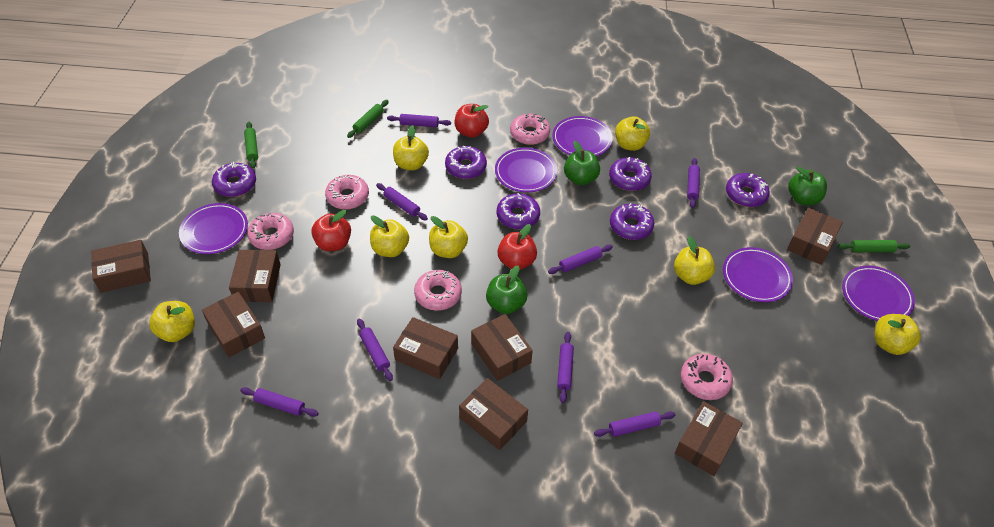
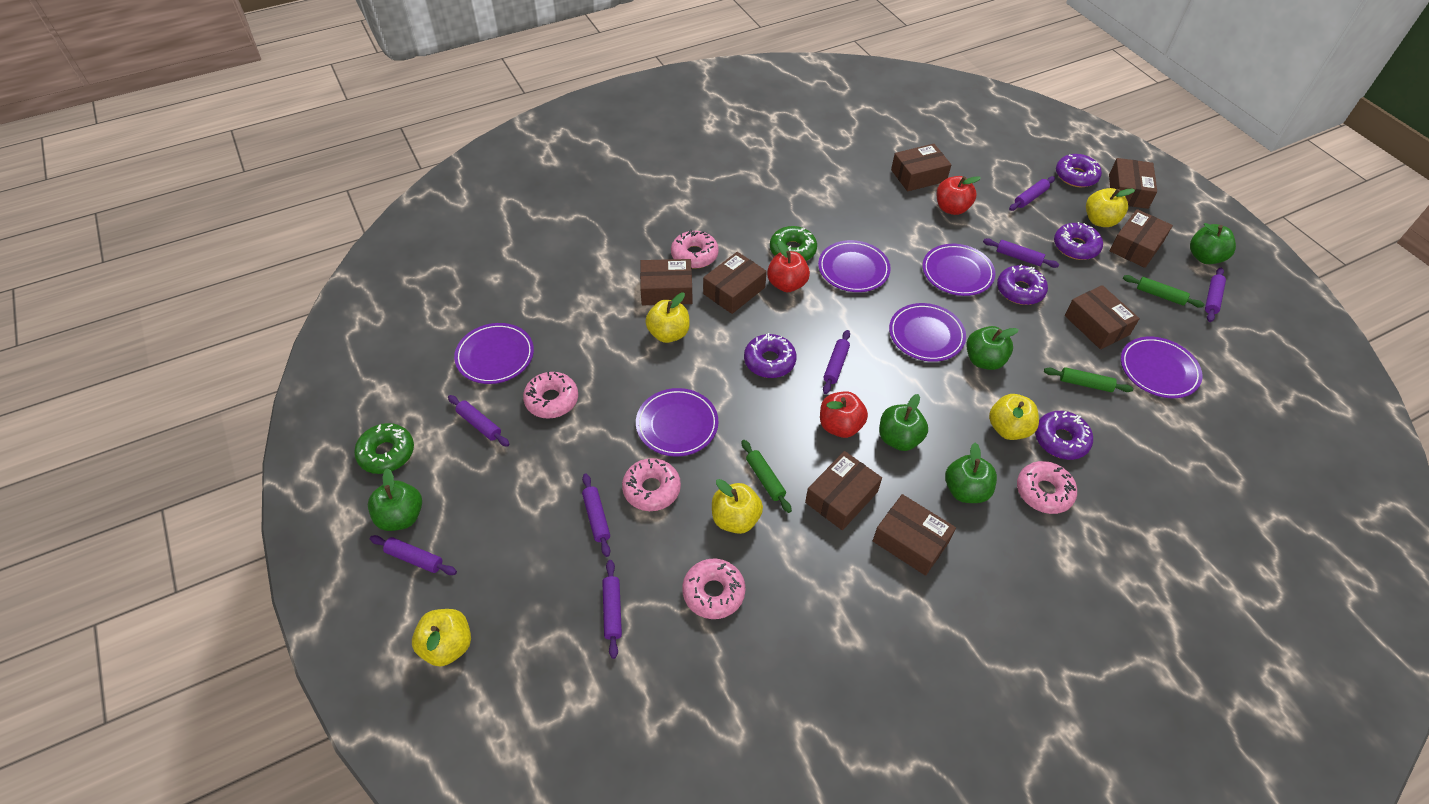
green apple: 3 -> 5
green donut: 0 -> 2
purple donut: 6 -> 5
purple plate: 5 -> 6
yellow apple: 7 -> 5

